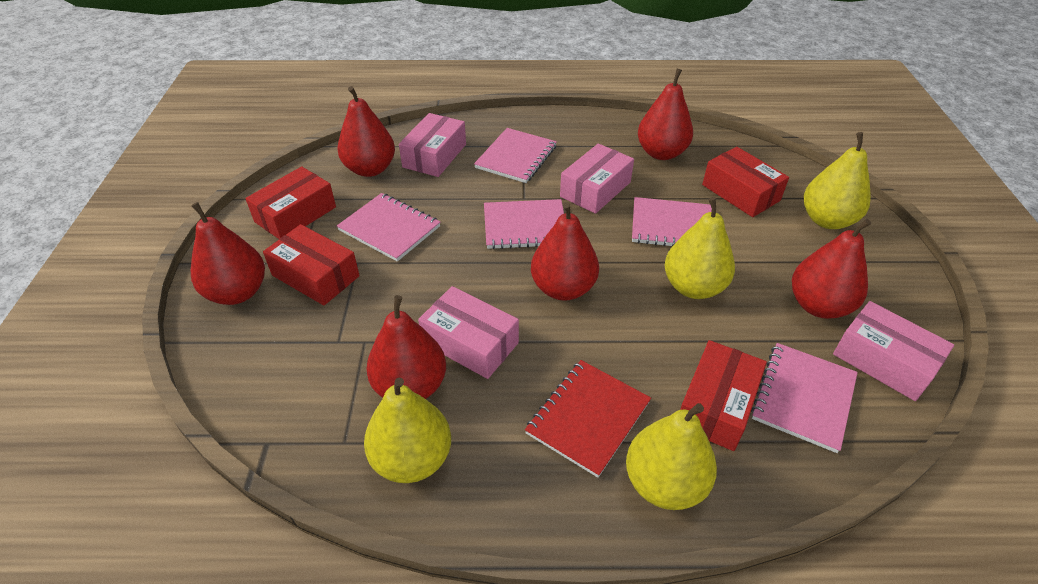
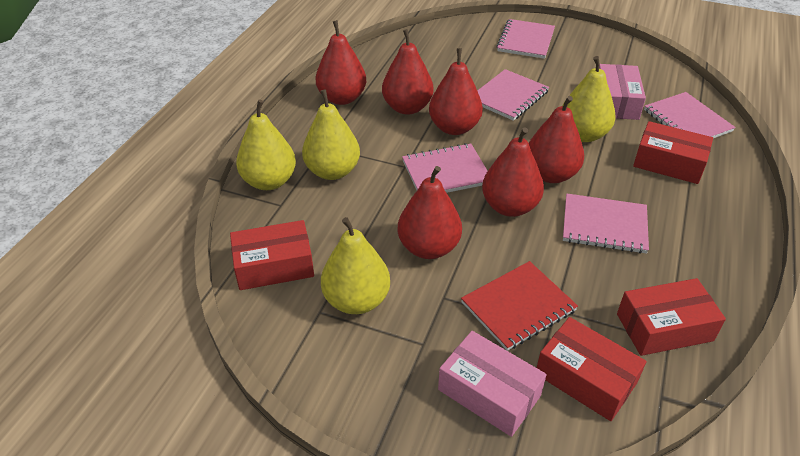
pink box: 4 -> 2

